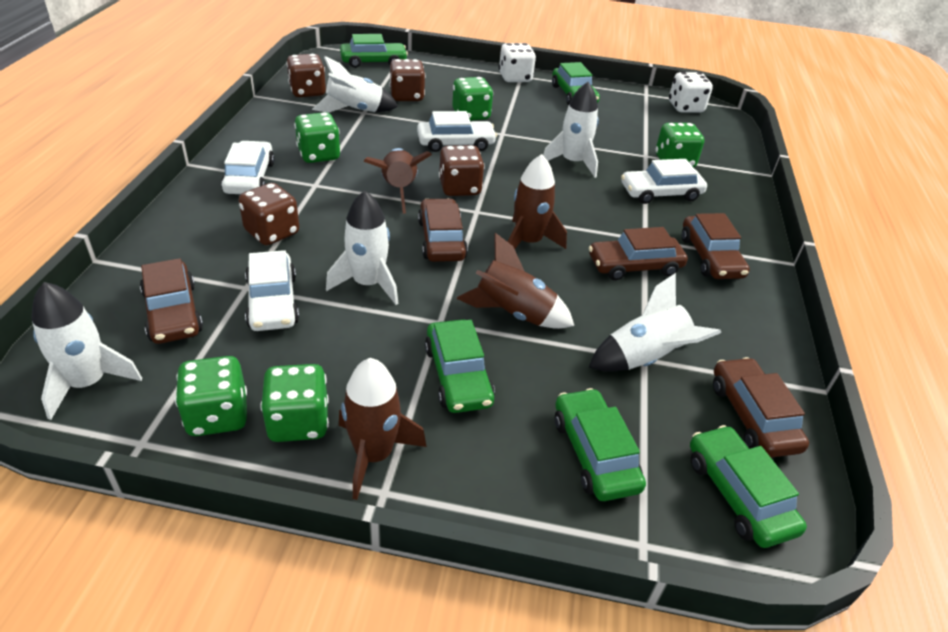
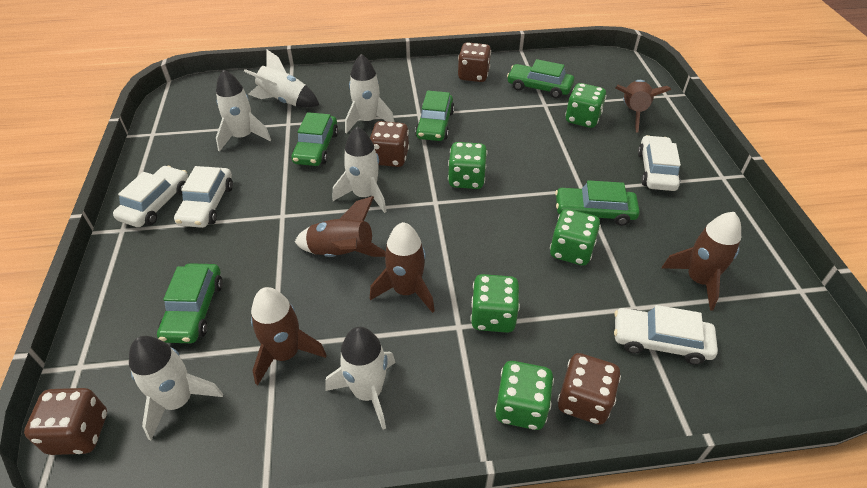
brown car: 5 -> 0
brown rocket: 4 -> 5
white dice: 2 -> 0
white rocket: 5 -> 6

